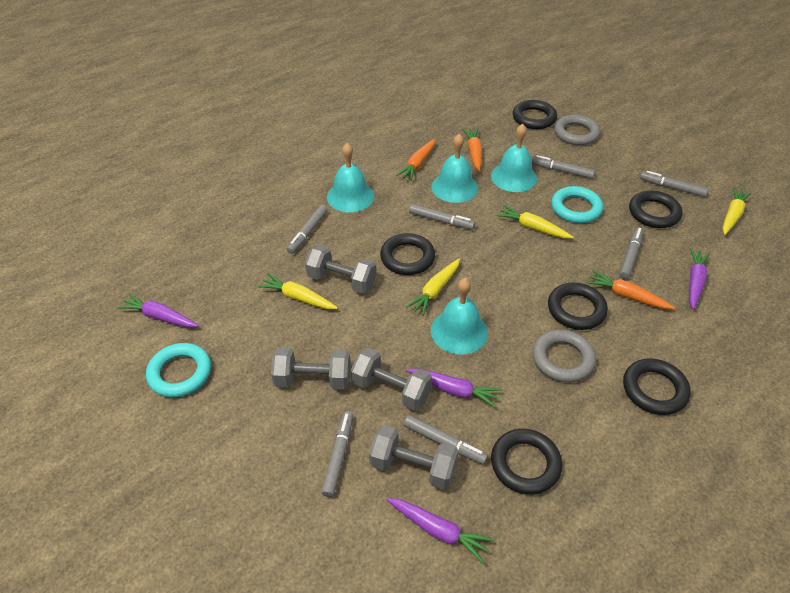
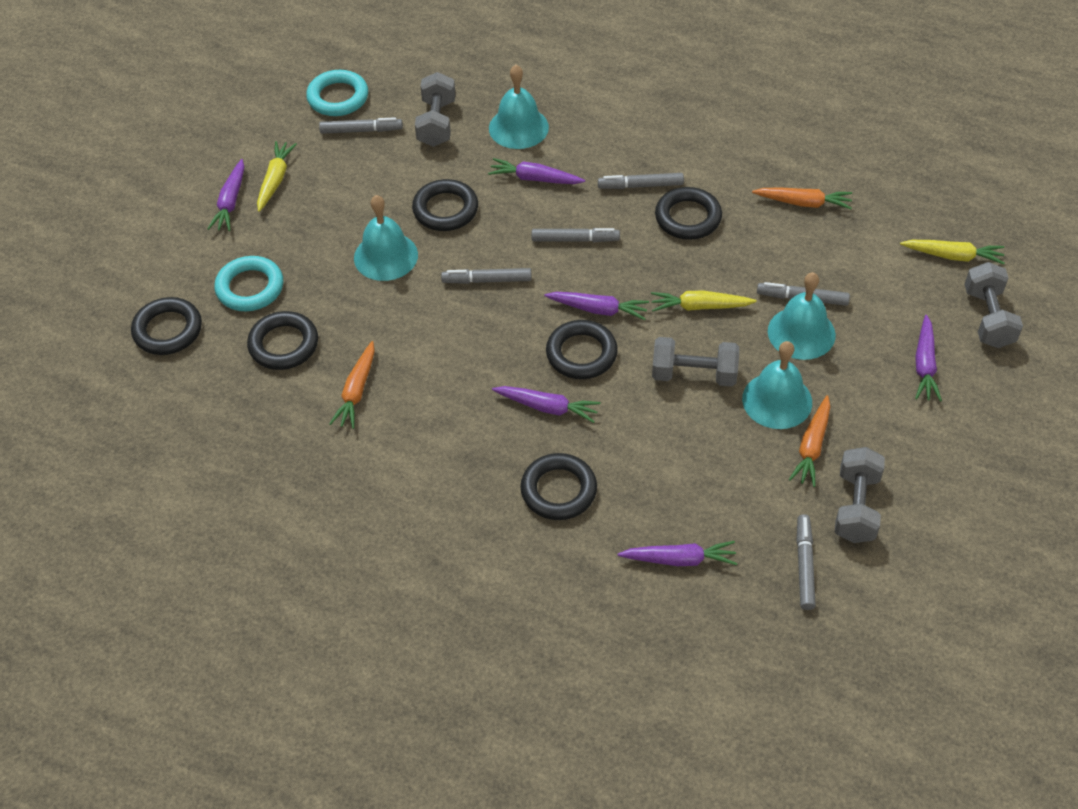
grey marker: 7 -> 6
grey ring: 2 -> 0
purple carrot: 4 -> 6
yellow carrot: 4 -> 3

